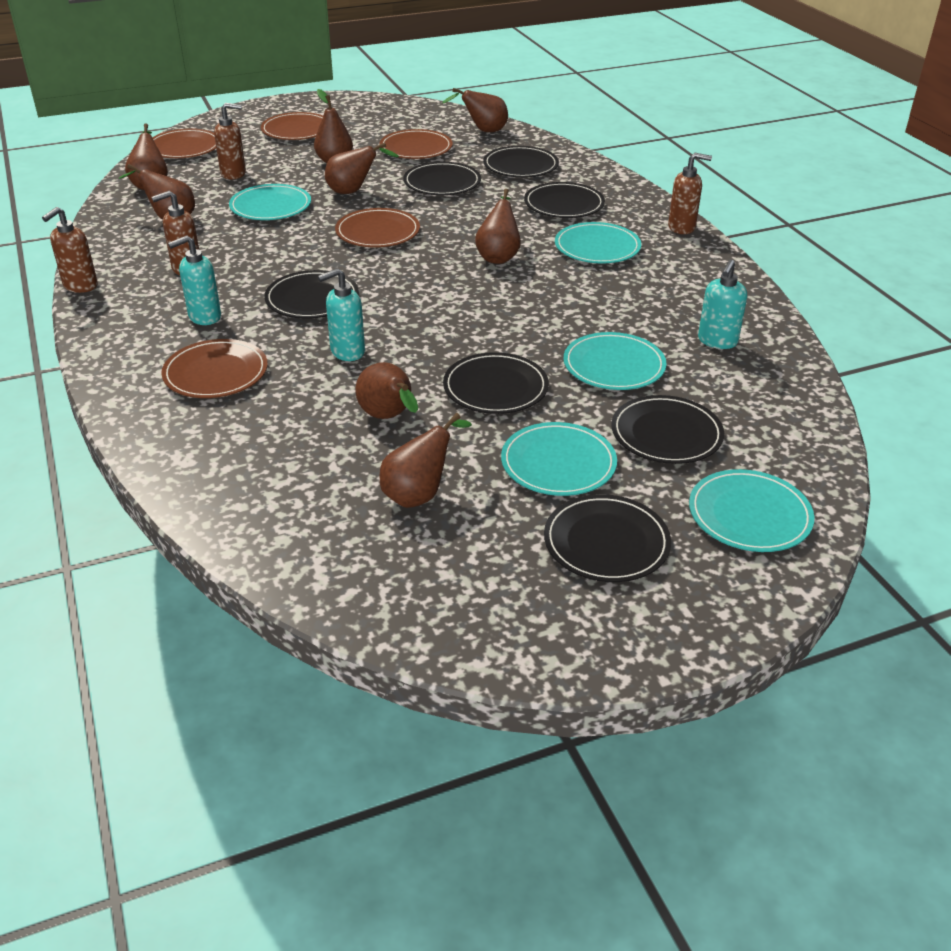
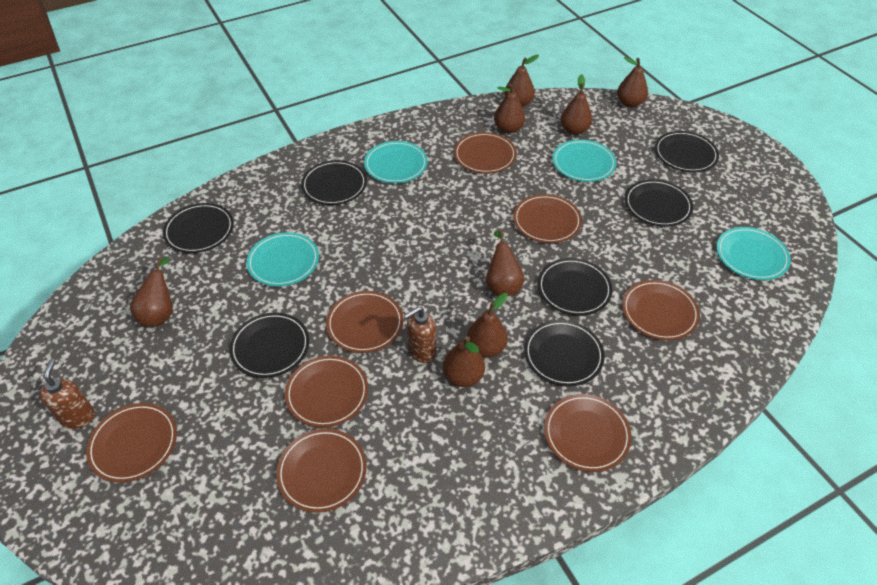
brown plate: 5 -> 8
brown soap dispenser: 4 -> 2
turquoise plate: 5 -> 4
turquoise soap dispenser: 3 -> 0

